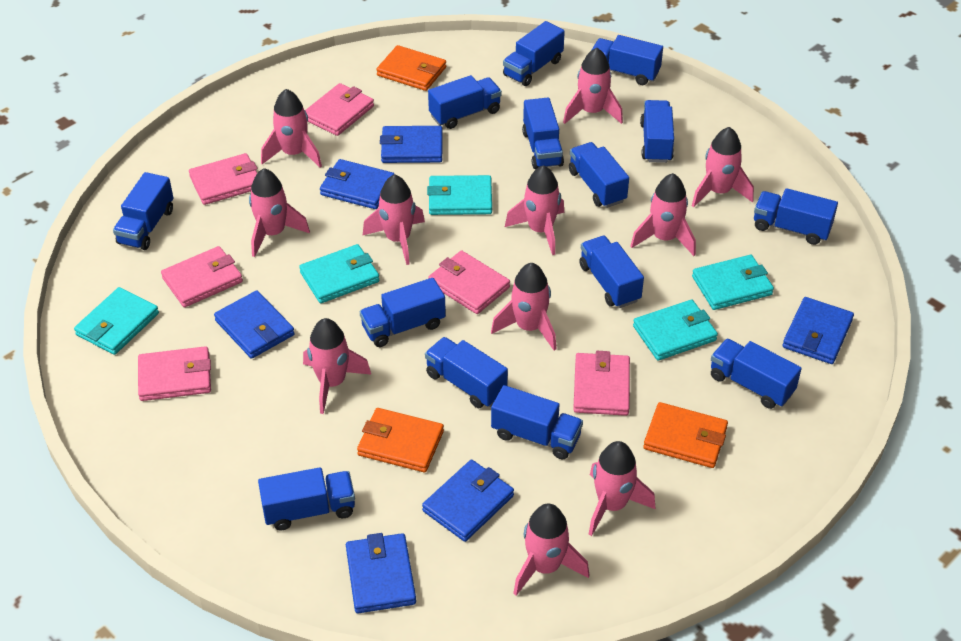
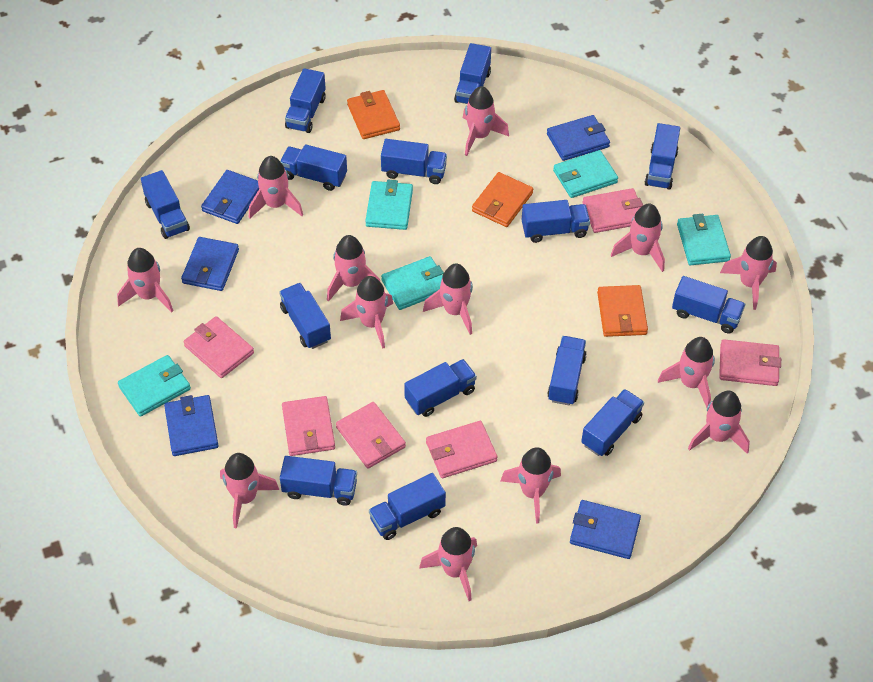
blue wallet: 6 -> 5
pink rocket: 11 -> 13

